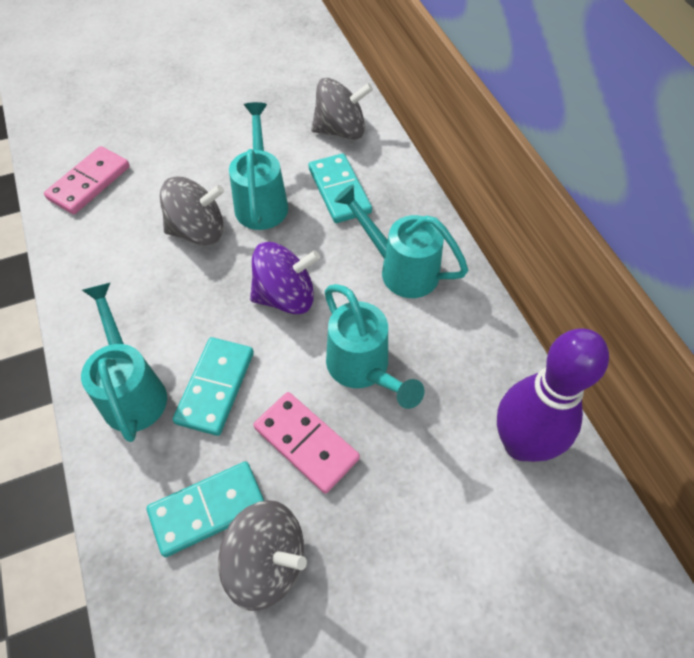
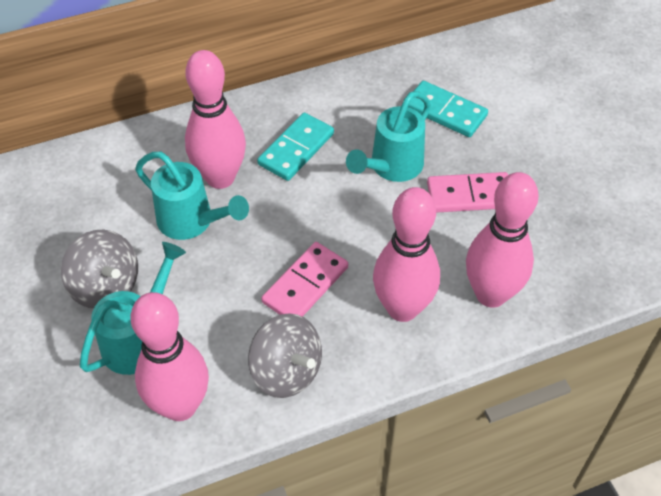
grey spinning top: 3 -> 2
pink bowling pin: 0 -> 4
purple bowling pin: 1 -> 0
purple spinning top: 1 -> 0
turquoise domino: 3 -> 2
turquoise watering can: 4 -> 3

